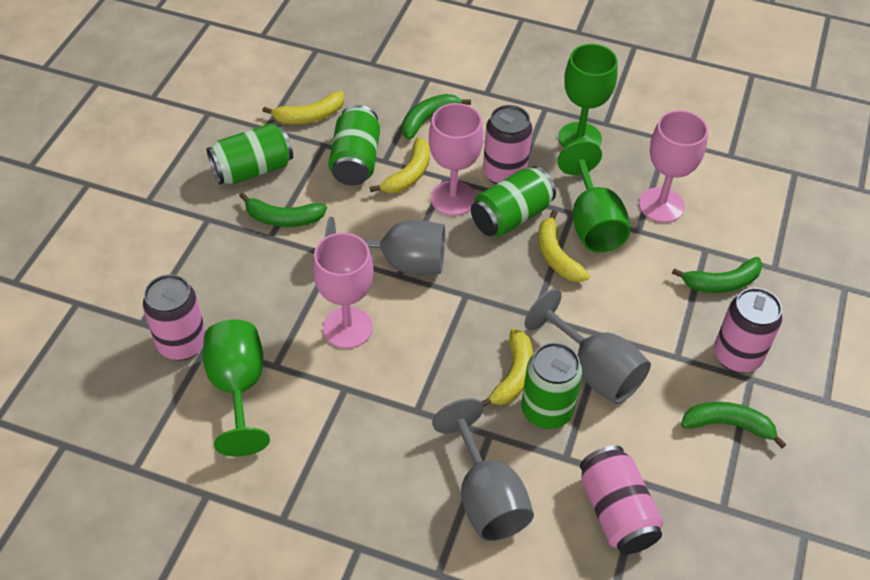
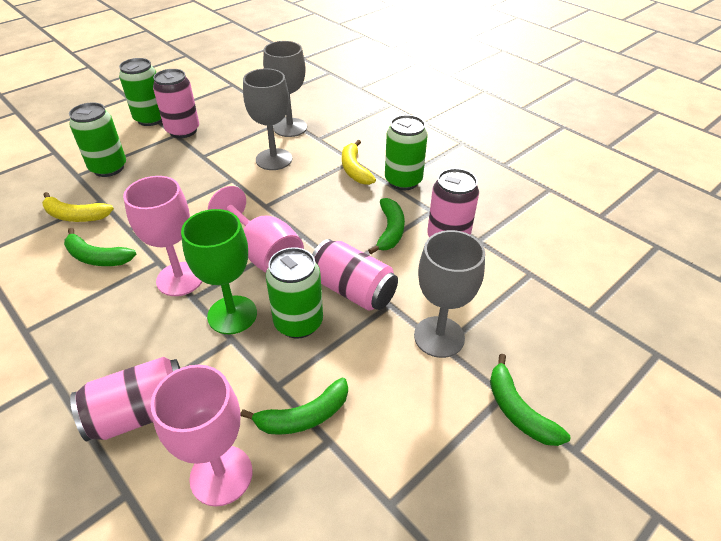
green goblet: 3 -> 1
yellow banana: 4 -> 2

